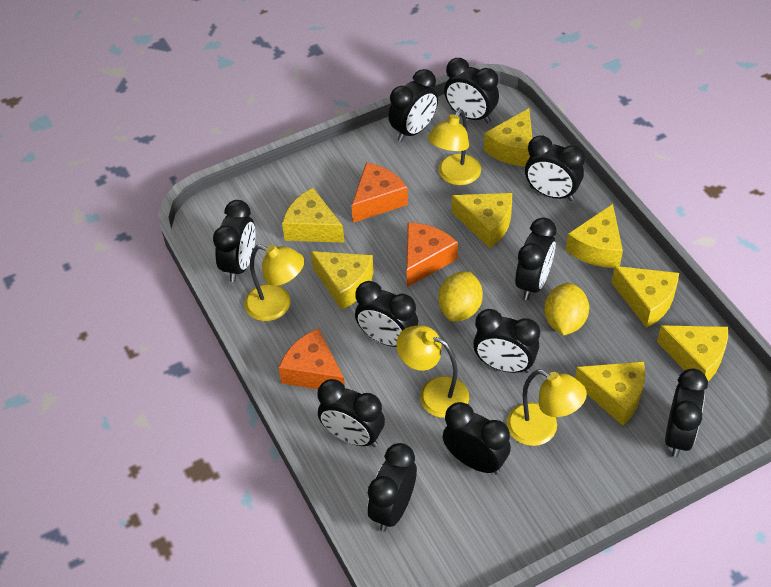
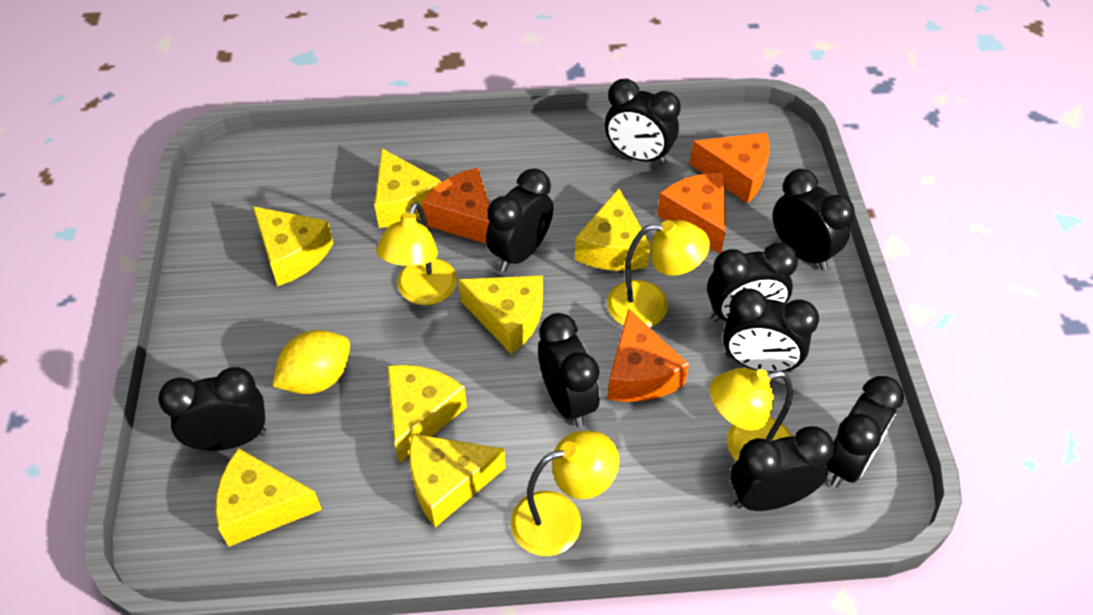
black clock: 11 -> 9
orange cheese: 3 -> 4
yellow cheese: 8 -> 7
yellow lemon: 2 -> 1

